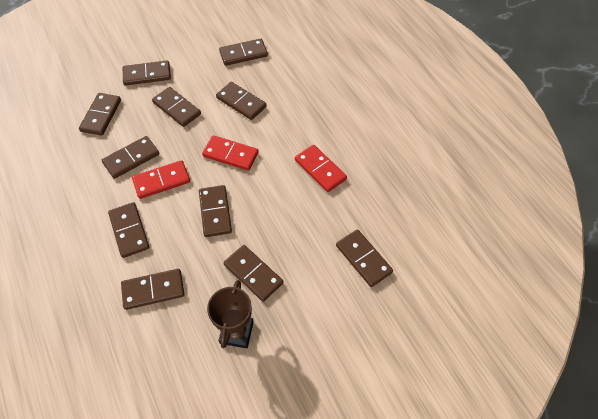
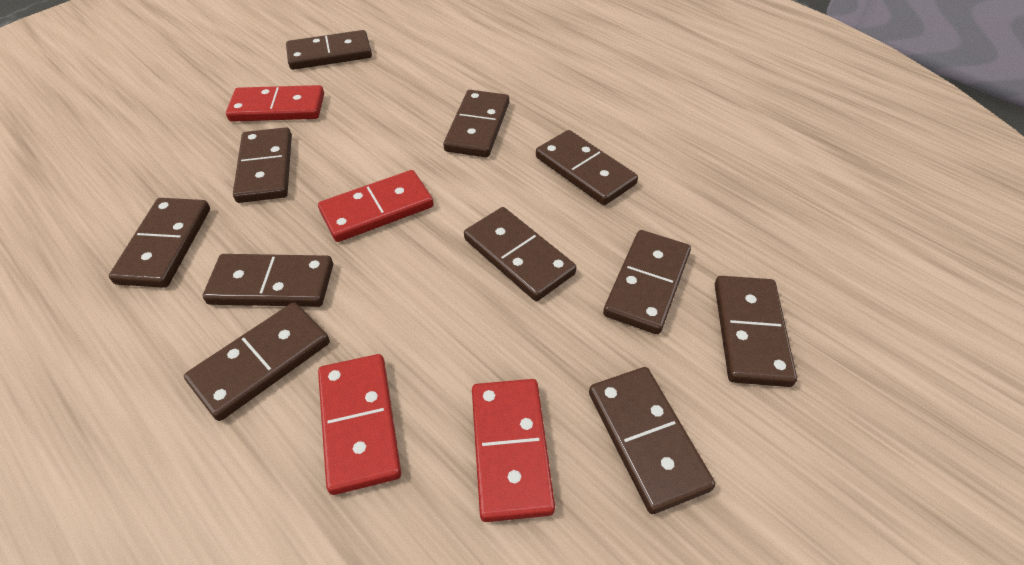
brown trophy: 1 -> 0
red domino: 3 -> 4

